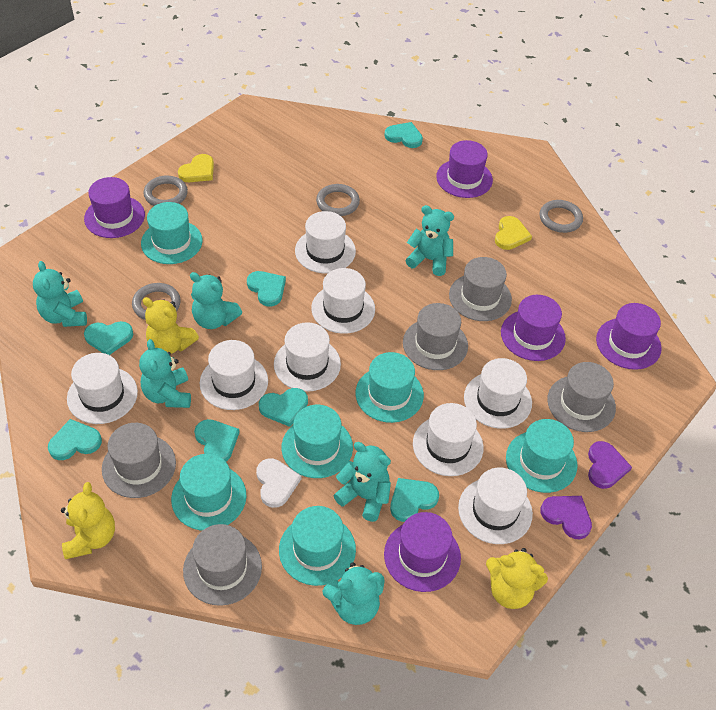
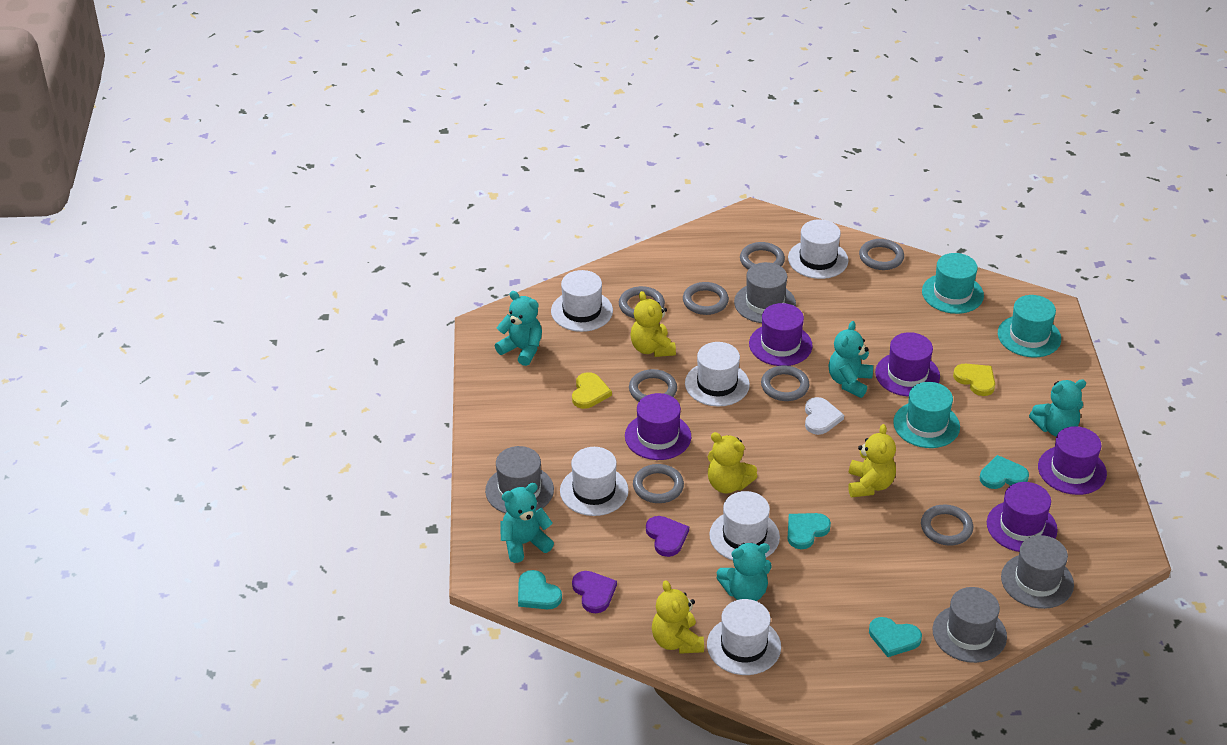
grey hat: 5 -> 4
grey ring: 4 -> 8
turquoise hat: 6 -> 3
turquoise heart: 7 -> 4
turquoise teddy bear: 6 -> 5
white hat: 8 -> 6
yellow teddy bear: 3 -> 4

